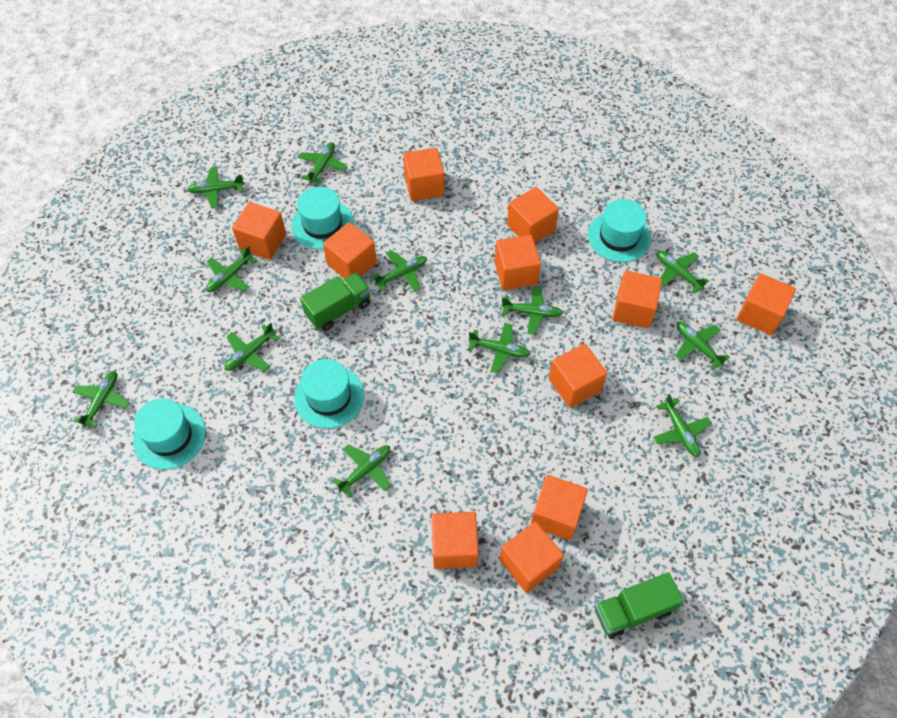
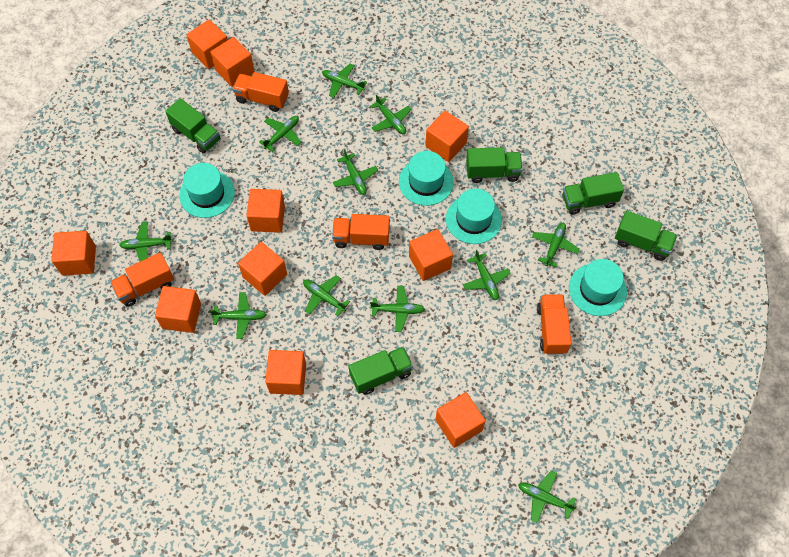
green plane: 12 -> 11
green truck: 2 -> 5
orange cube: 11 -> 10
orange truck: 0 -> 4

